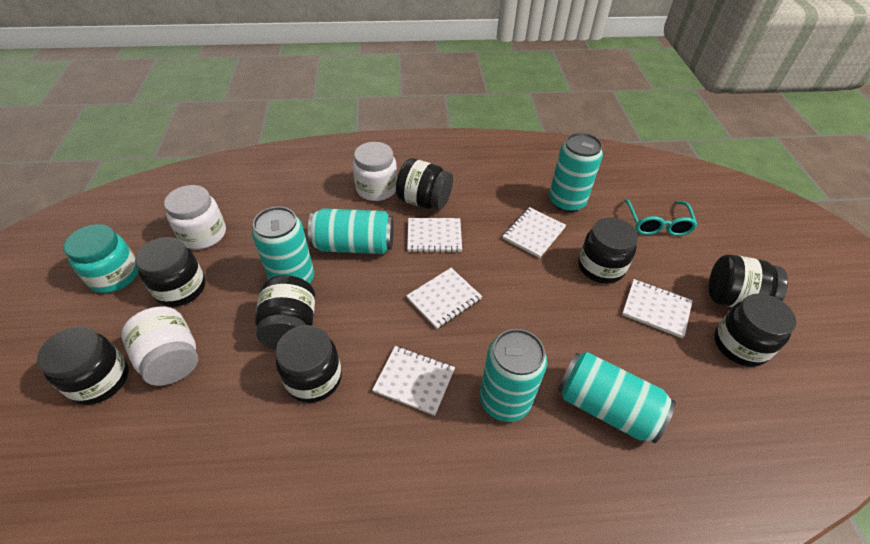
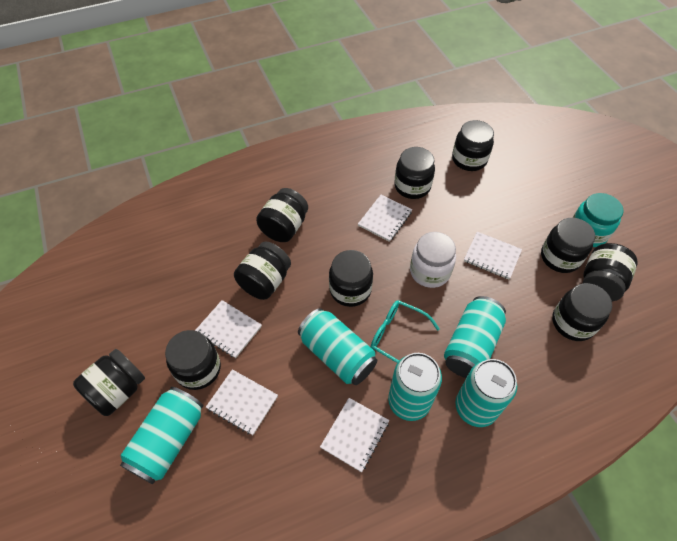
black jar: 8 -> 10
white jar: 3 -> 1

